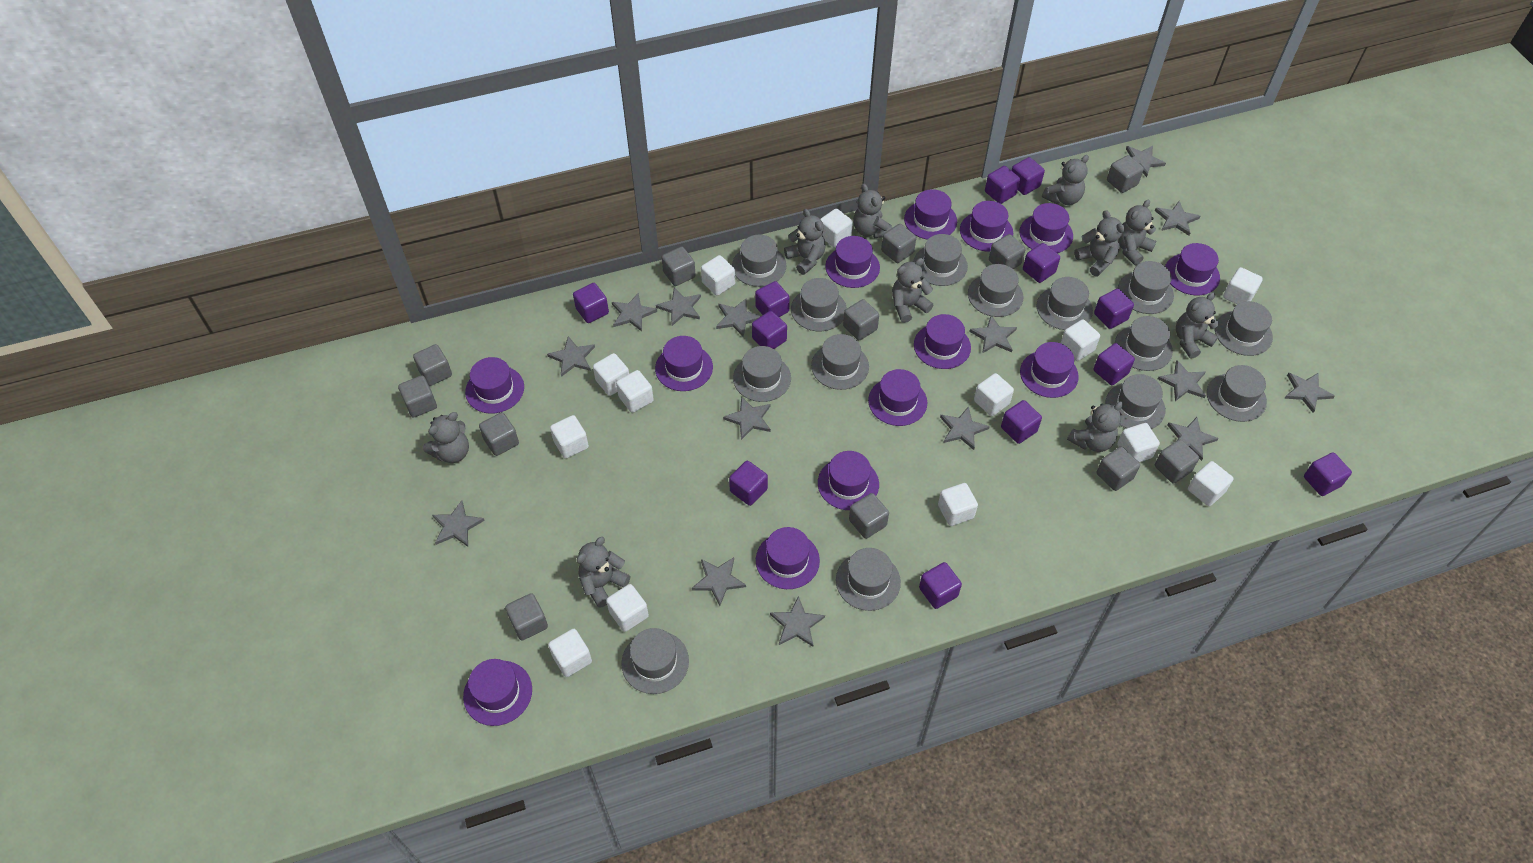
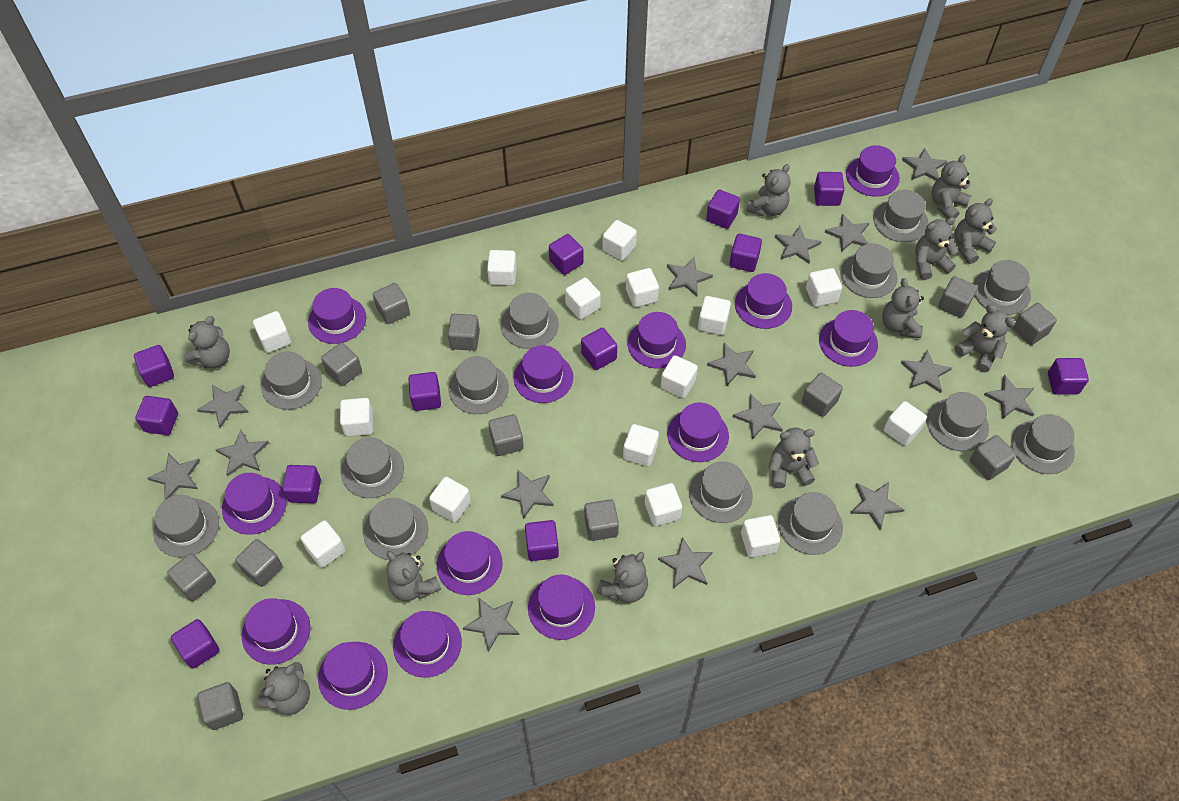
grey hat: 14 -> 13
grey teddy bear: 10 -> 11
white cube: 13 -> 15

